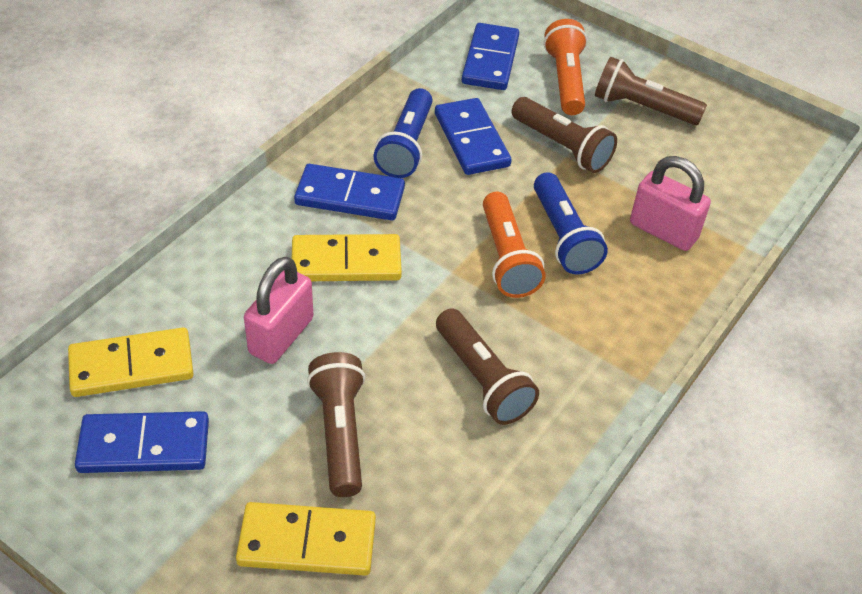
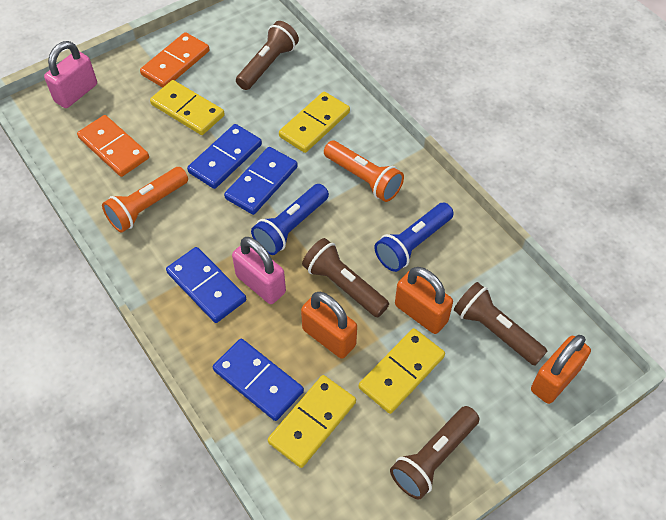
orange domino: 0 -> 2
orange padlock: 0 -> 3
yellow domino: 3 -> 4

